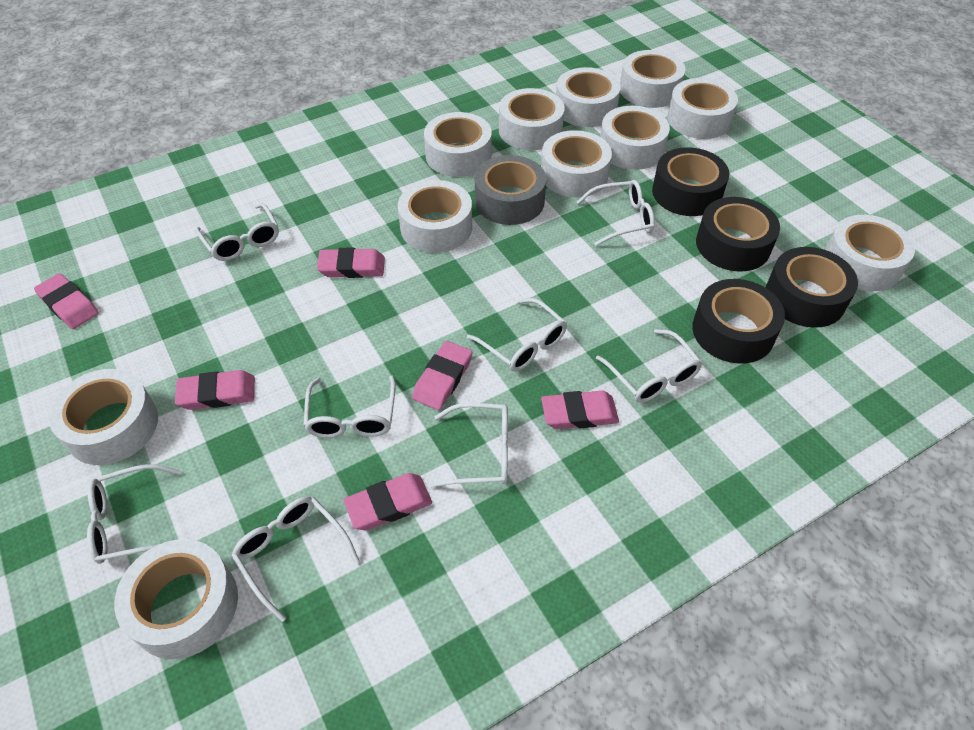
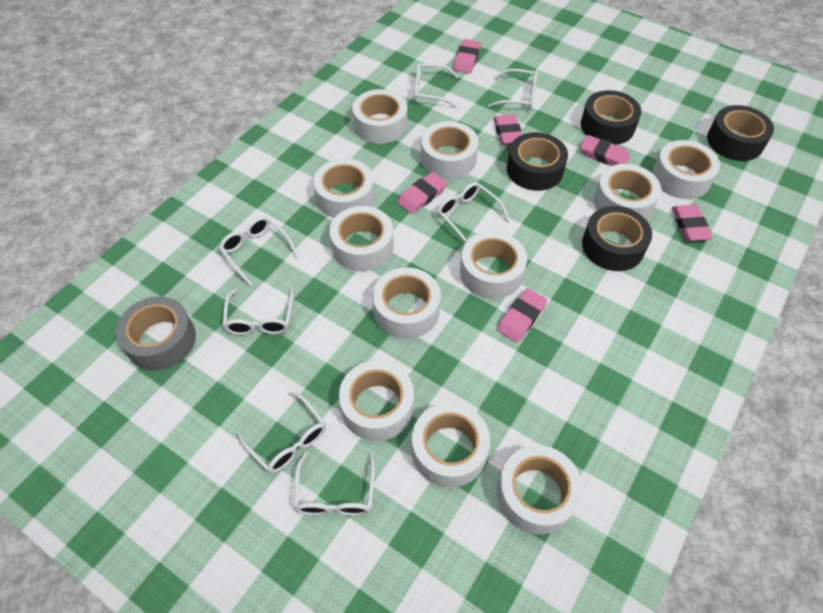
white glasses: 8 -> 7

